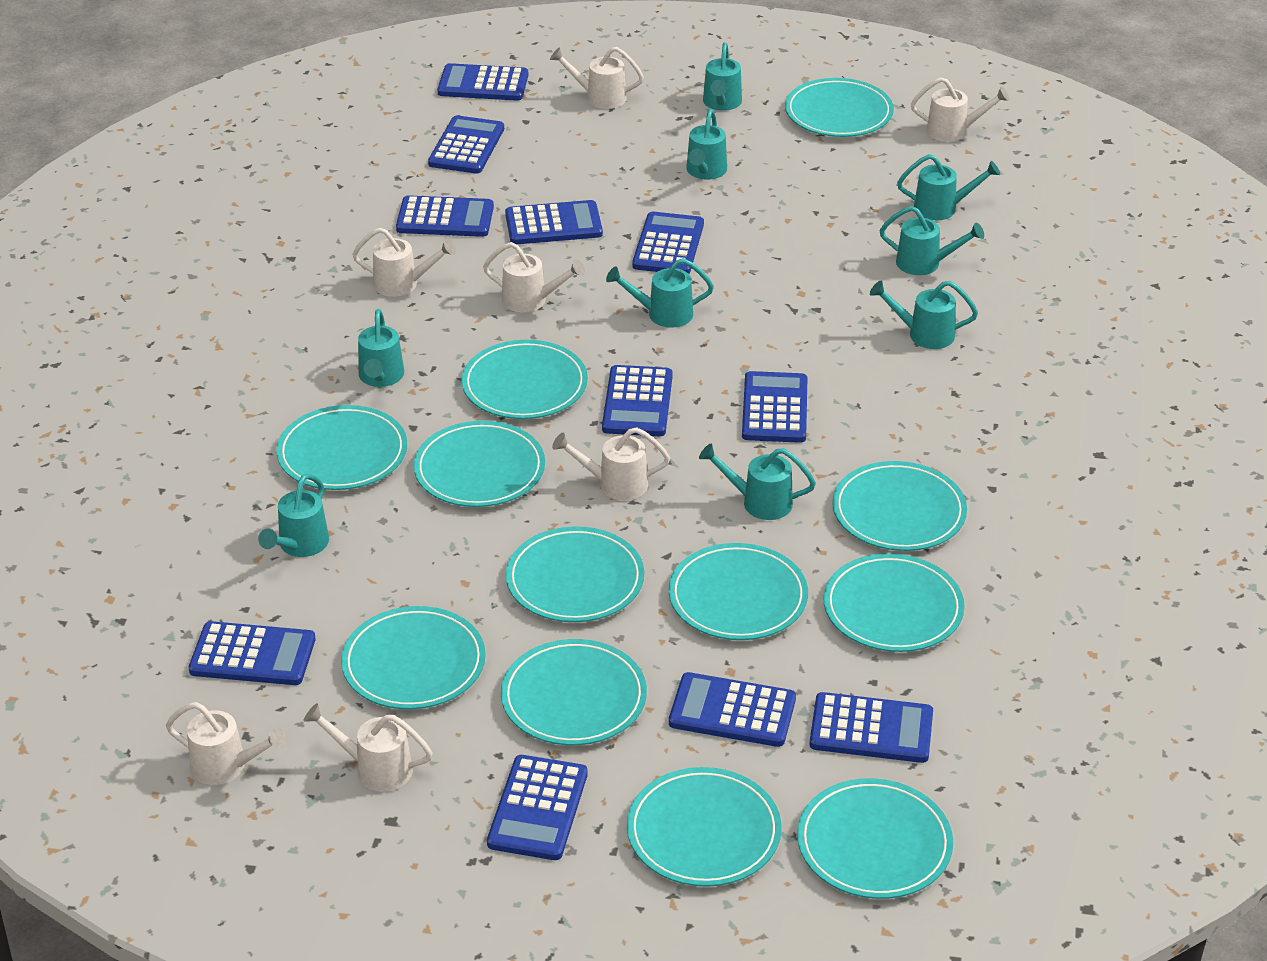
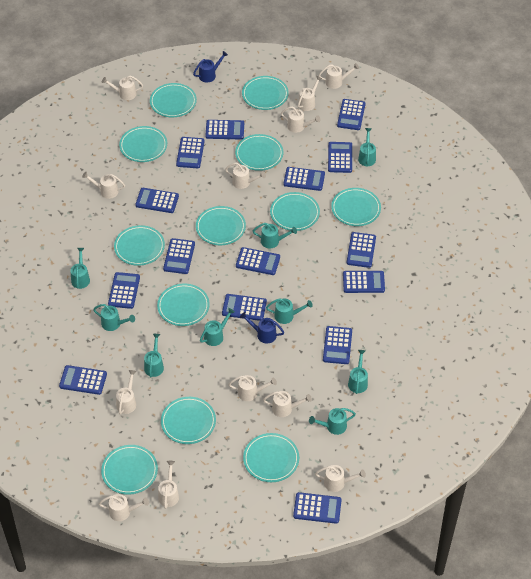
blue calculator: 11 -> 15
blue watering can: 0 -> 2
white watering can: 7 -> 12

